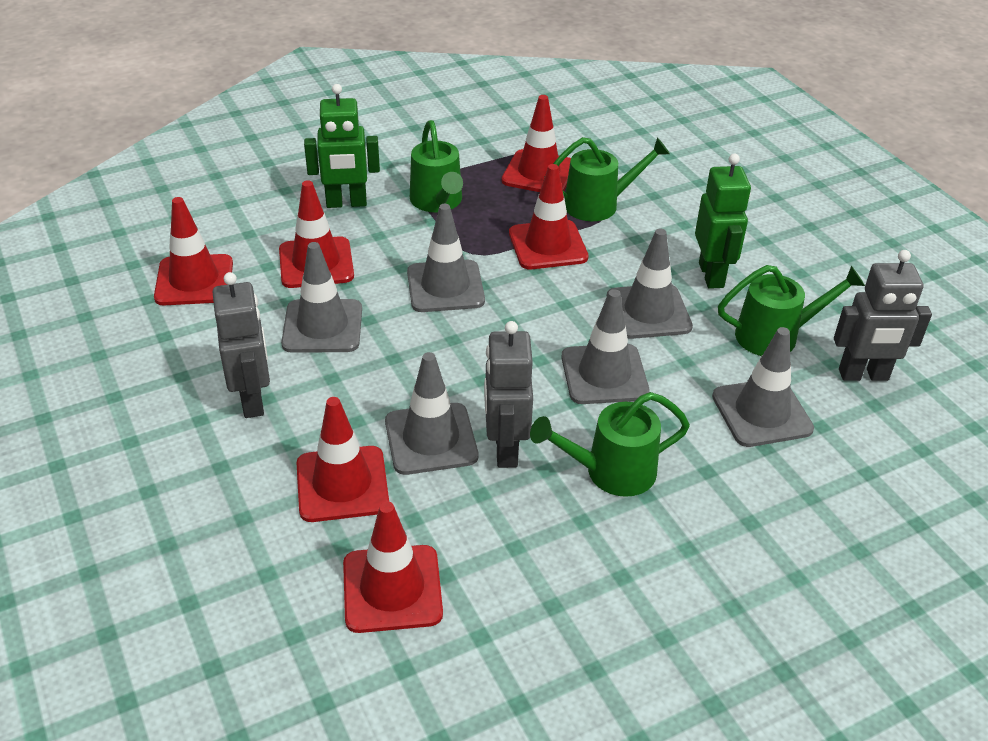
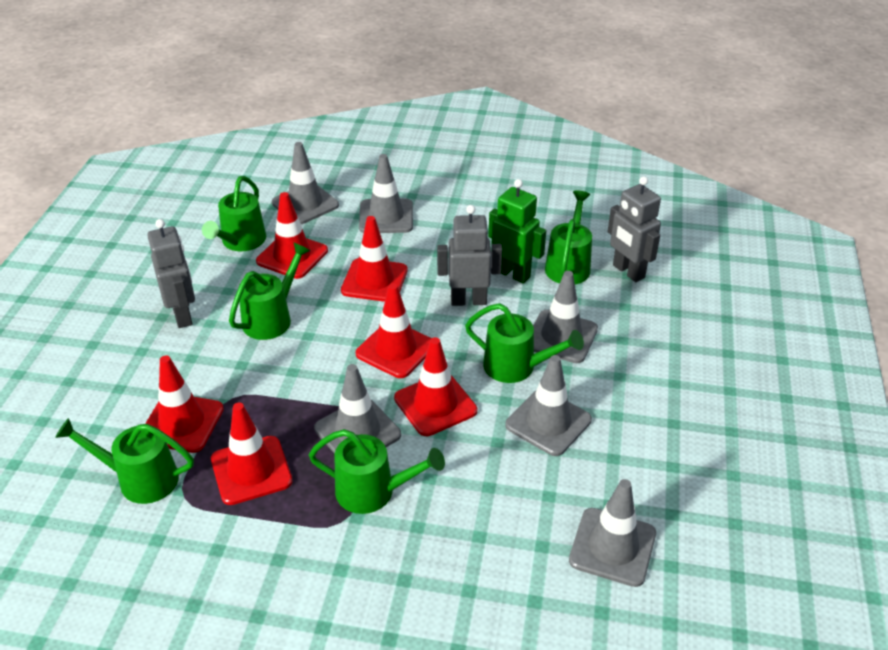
green robot: 2 -> 1
green watering can: 4 -> 6

